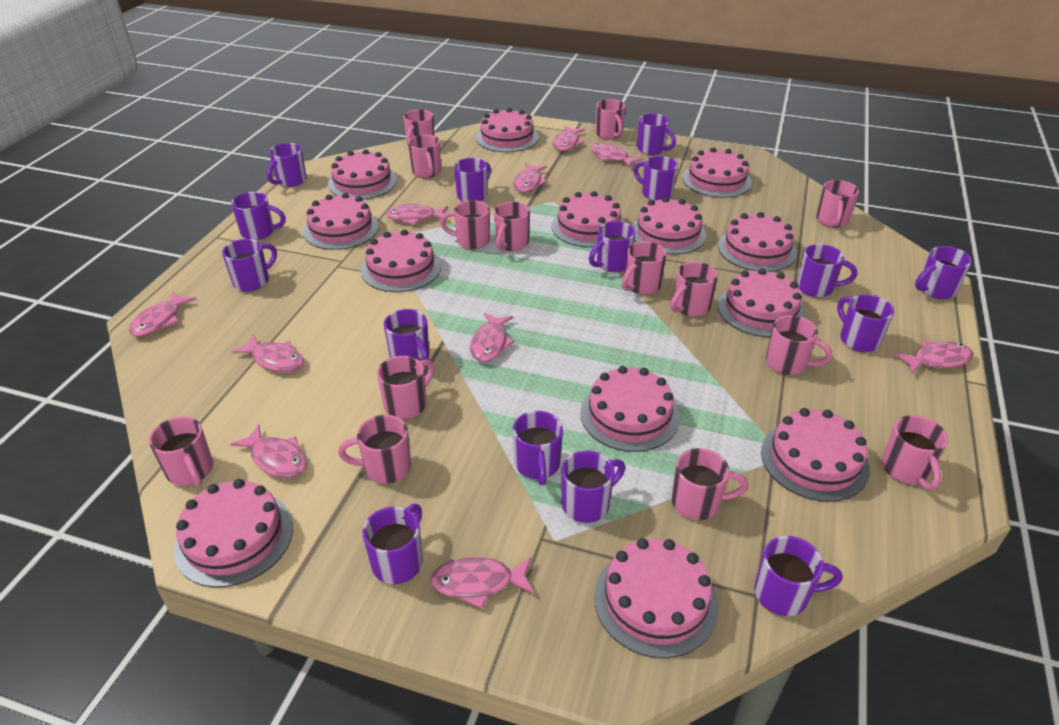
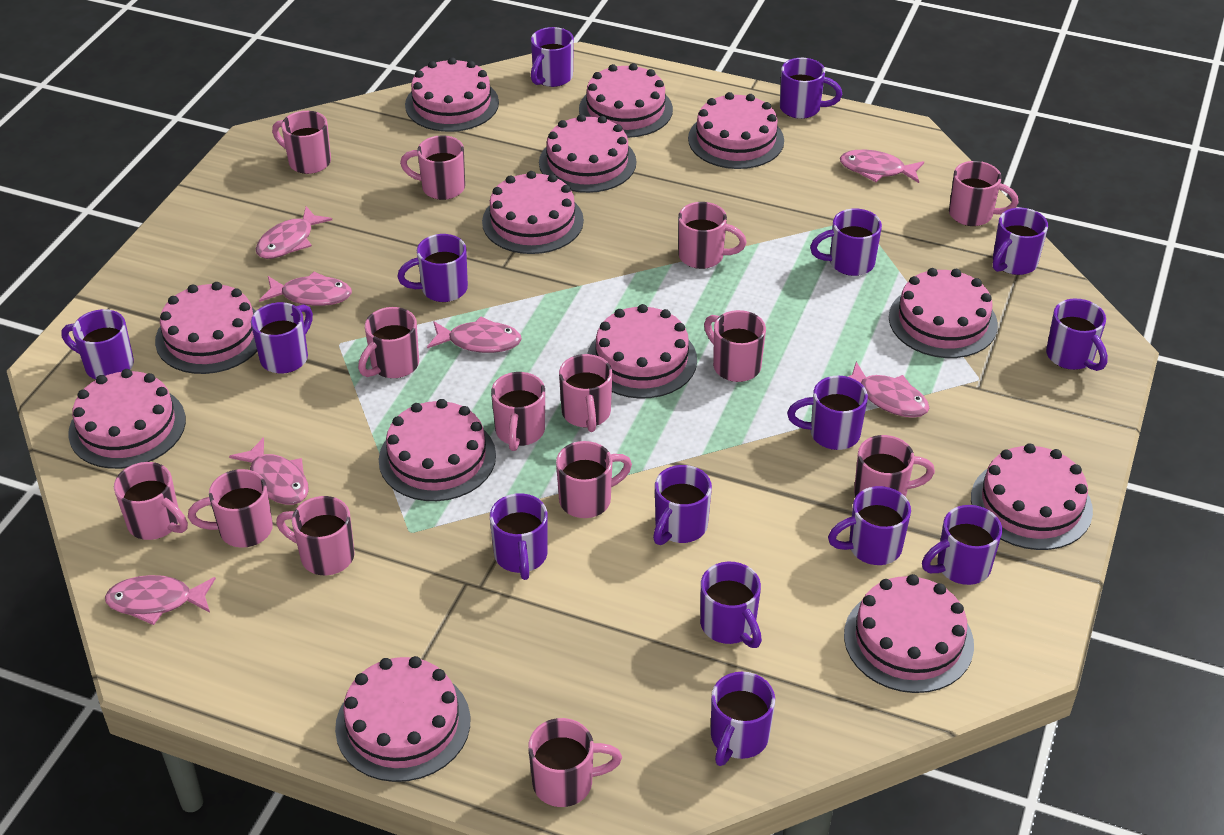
pink fish: 10 -> 7

